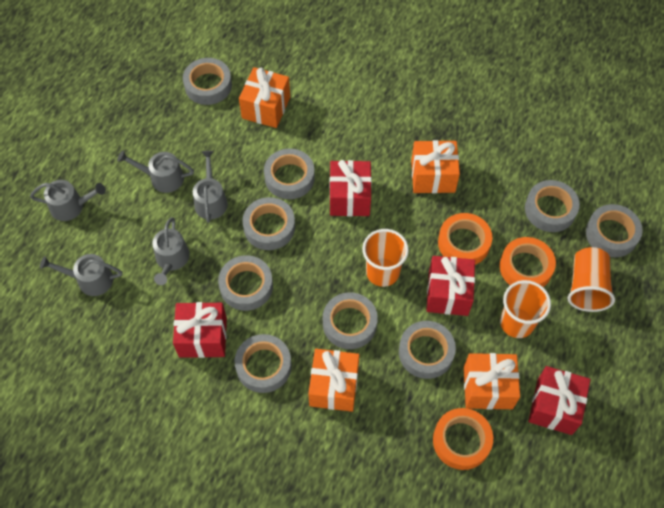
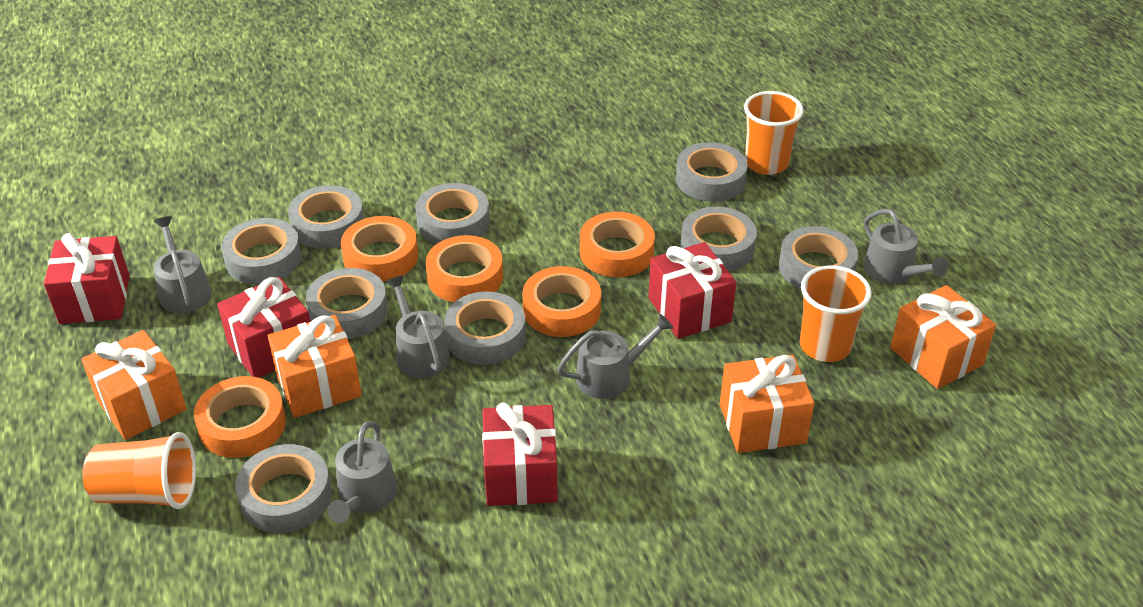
orange tape: 3 -> 5

